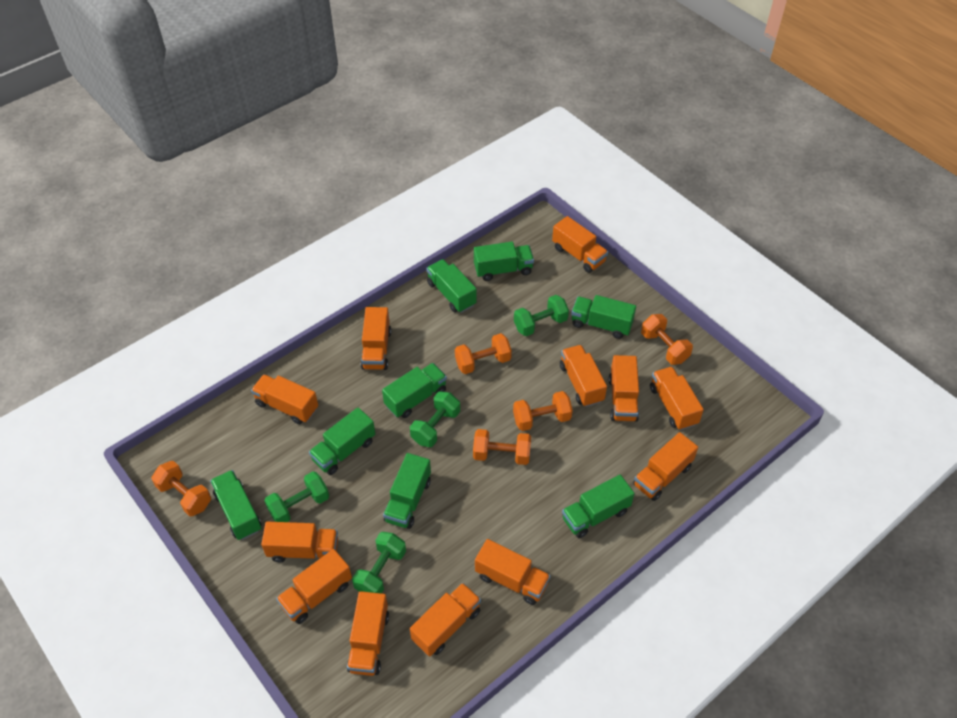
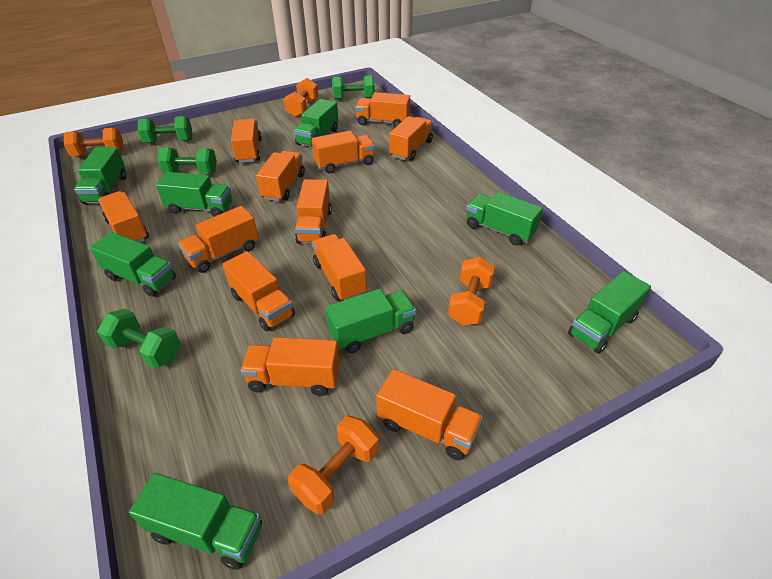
orange dumbbell: 5 -> 4

